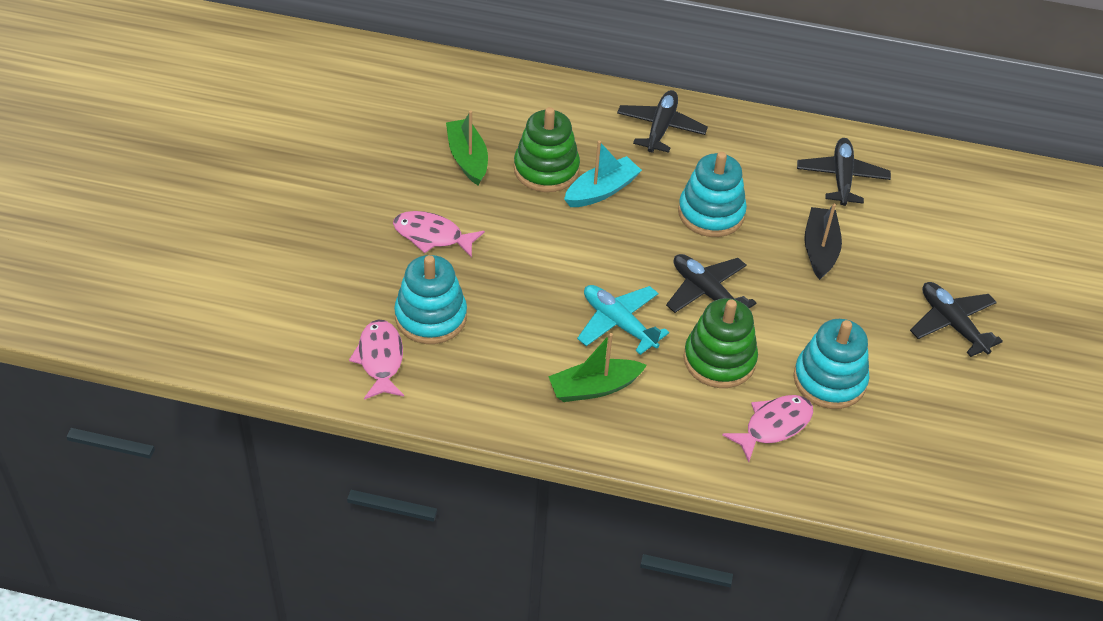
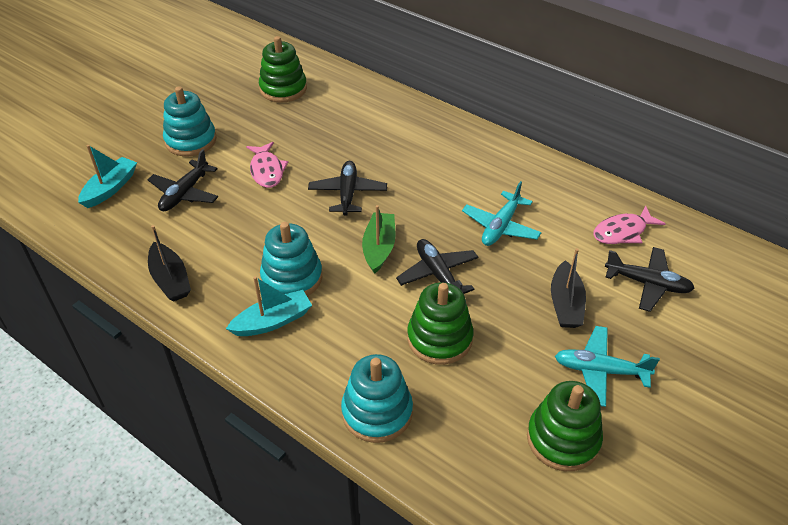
black boat: 1 -> 2
green boat: 2 -> 1
green stacking toy: 2 -> 3
pink fish: 3 -> 2
turquoise boat: 1 -> 2
turquoise plane: 1 -> 2

